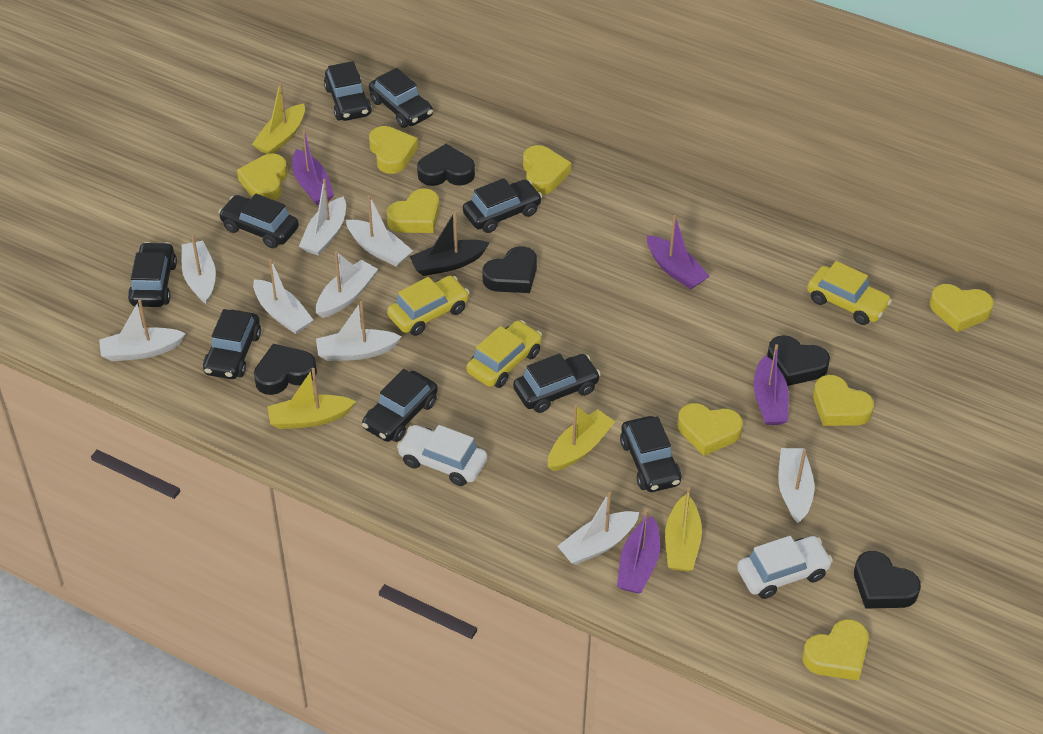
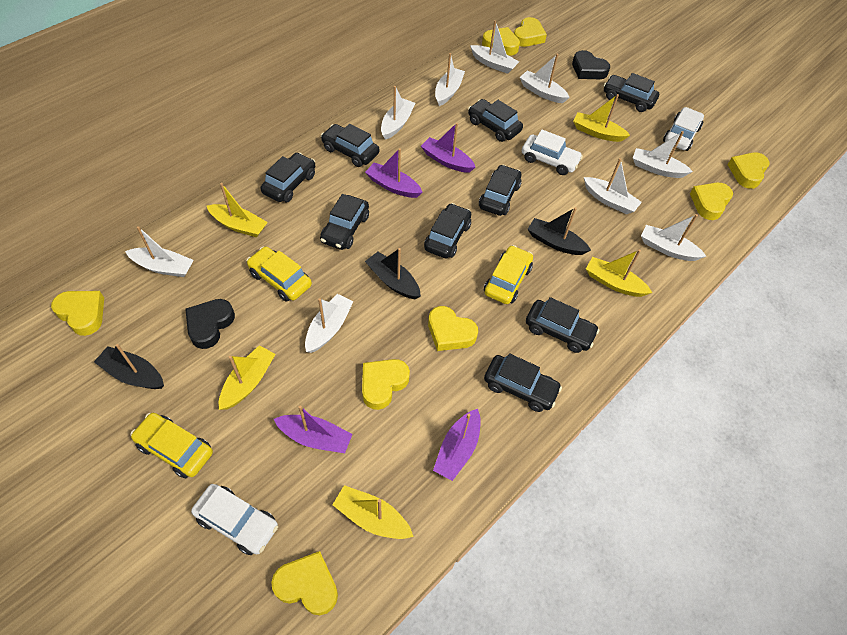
black boat: 1 -> 3
black heart: 5 -> 2
white car: 2 -> 3
yellow boat: 4 -> 5

